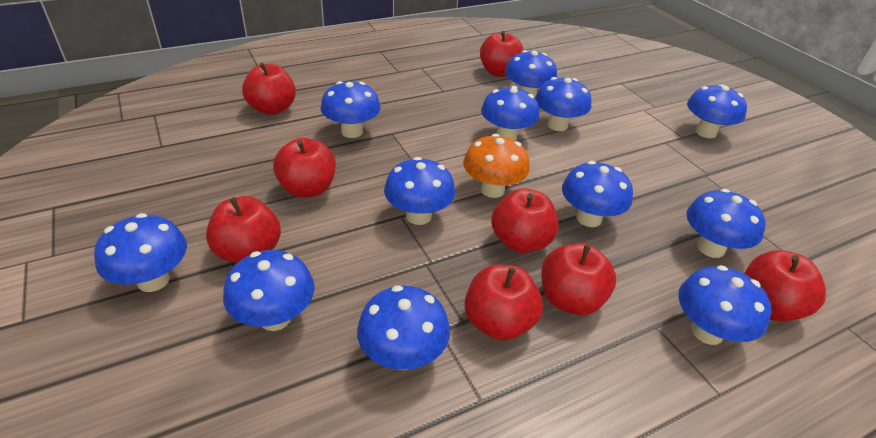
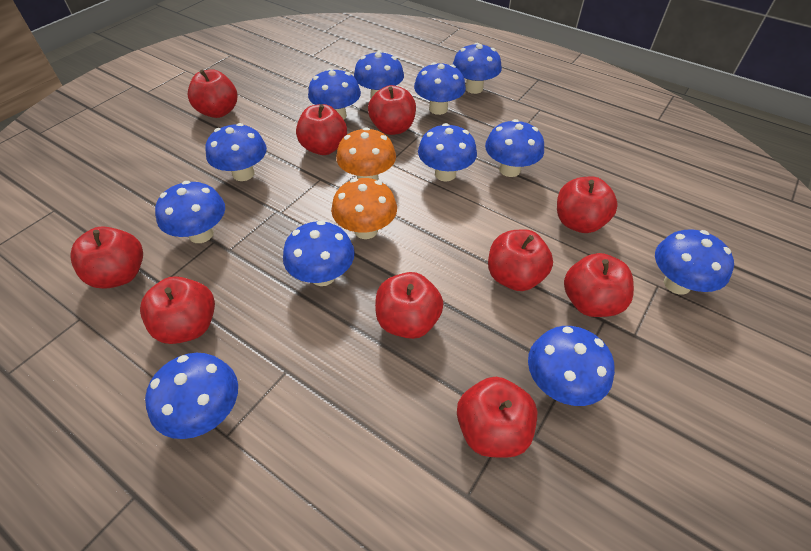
orange mushroom: 1 -> 2
red apple: 8 -> 10

